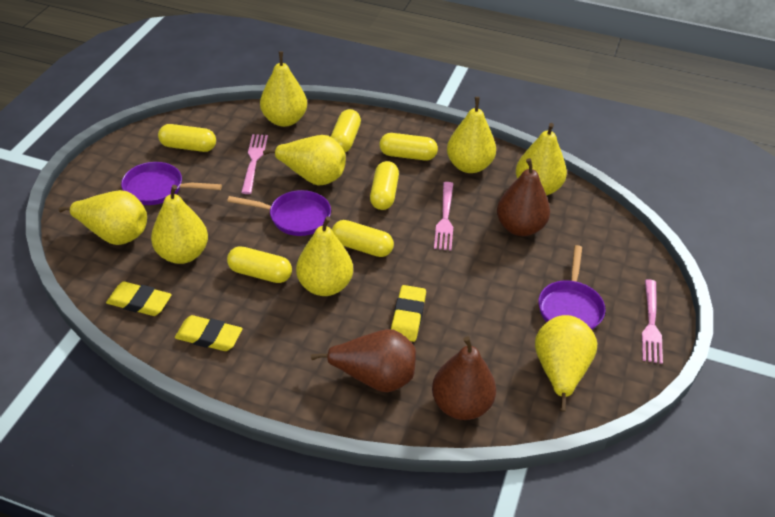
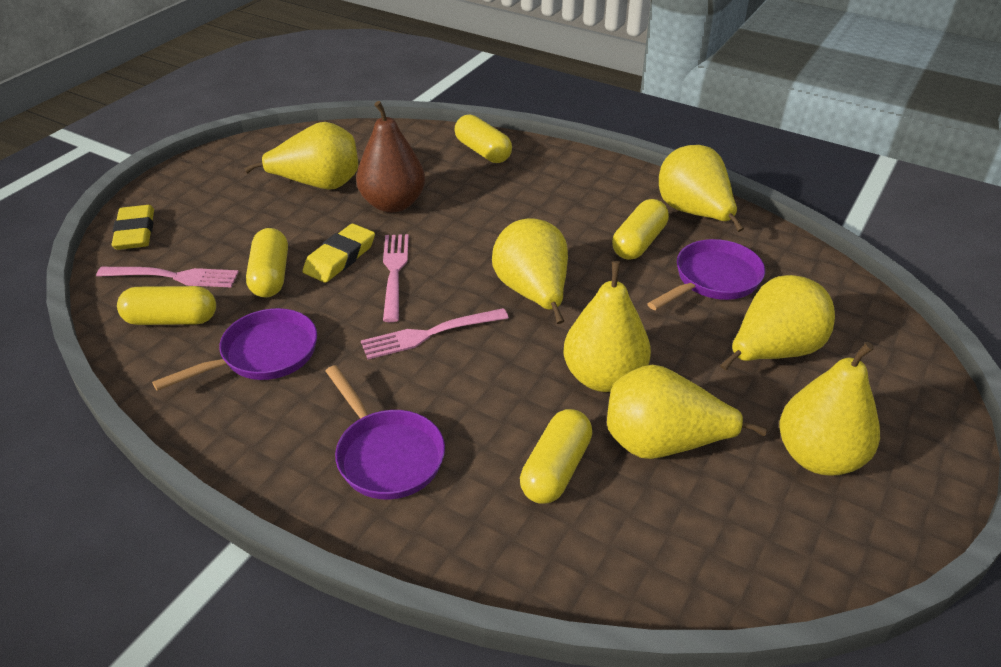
brown pear: 3 -> 1
yellow capsule: 6 -> 5
yellow eraser: 3 -> 2
yellow pear: 8 -> 7

